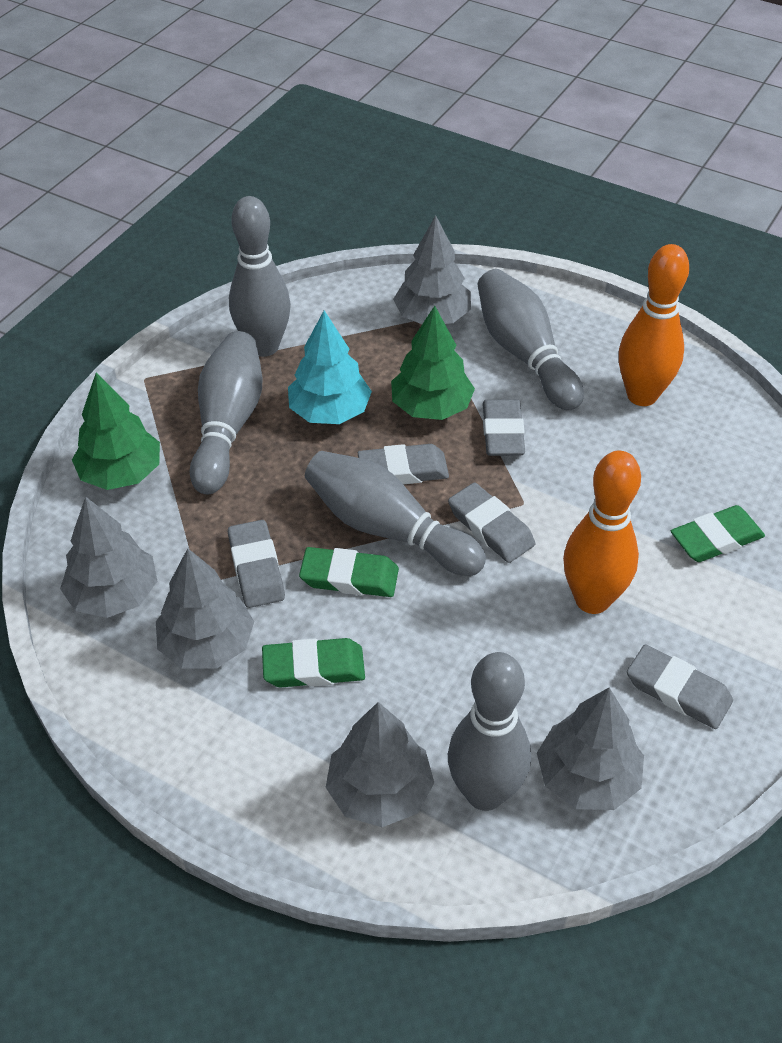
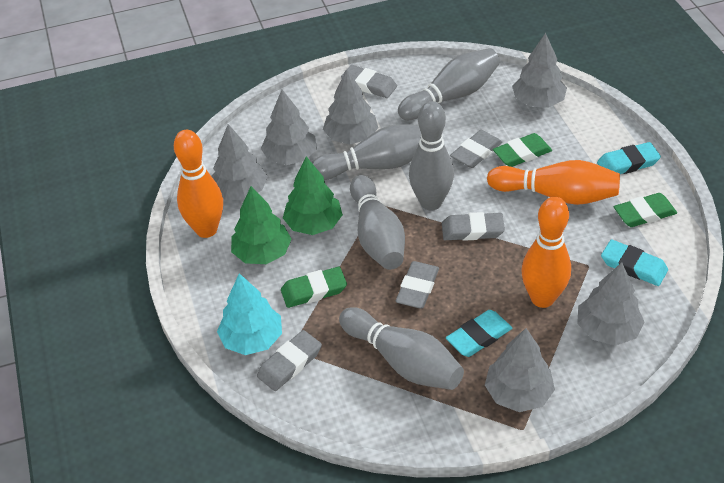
grey tree: 5 -> 6
orange bowling pin: 2 -> 3
turquoise eraser: 0 -> 3

